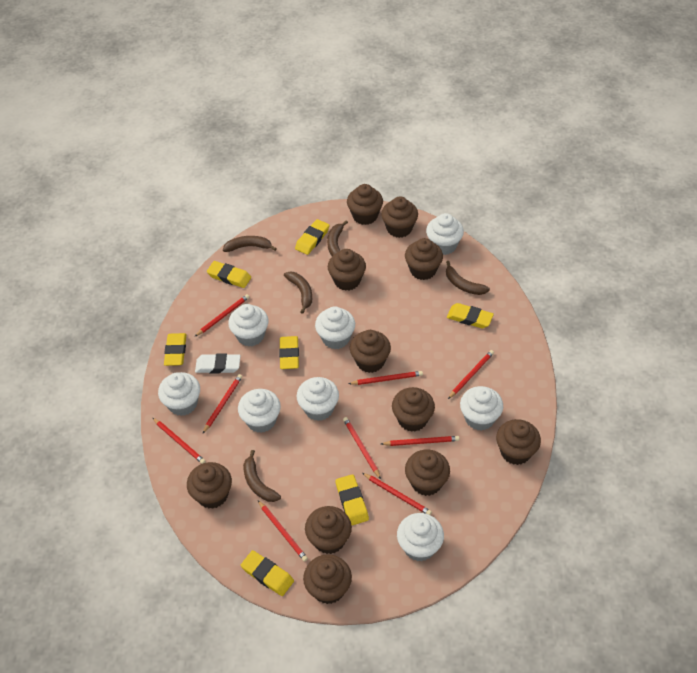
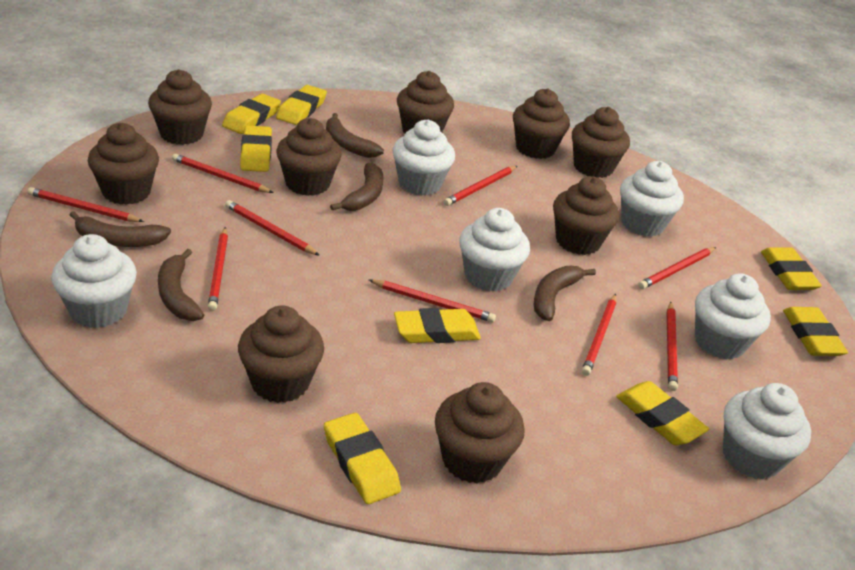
brown cupcake: 11 -> 9
white cupcake: 8 -> 6
white eraser: 1 -> 0
yellow eraser: 7 -> 8

